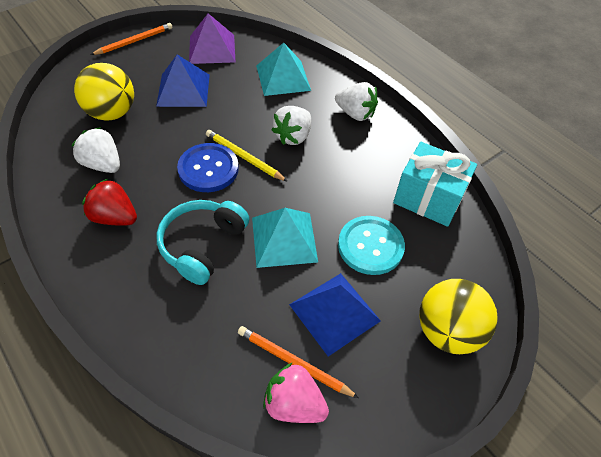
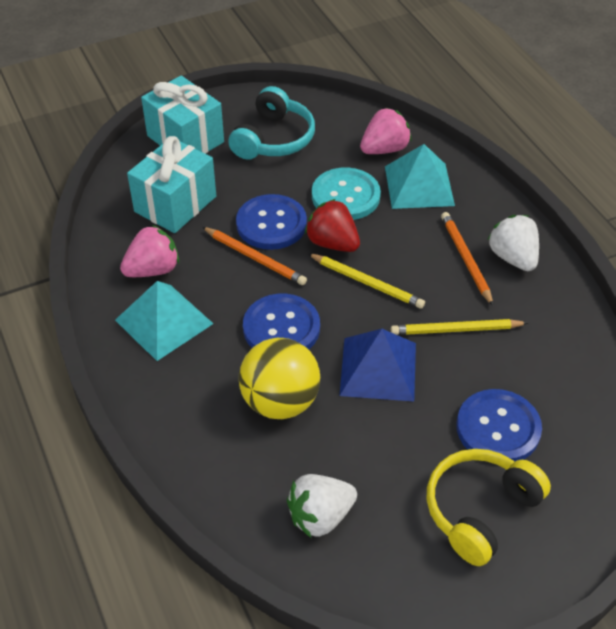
blue button: 1 -> 3
blue pyramid: 2 -> 1
pink strawberry: 1 -> 2
purple pyramid: 1 -> 0
turquoise gift: 1 -> 2
white strawberry: 3 -> 2
yellow ball: 2 -> 1
yellow headphones: 0 -> 1
yellow pencil: 1 -> 2

